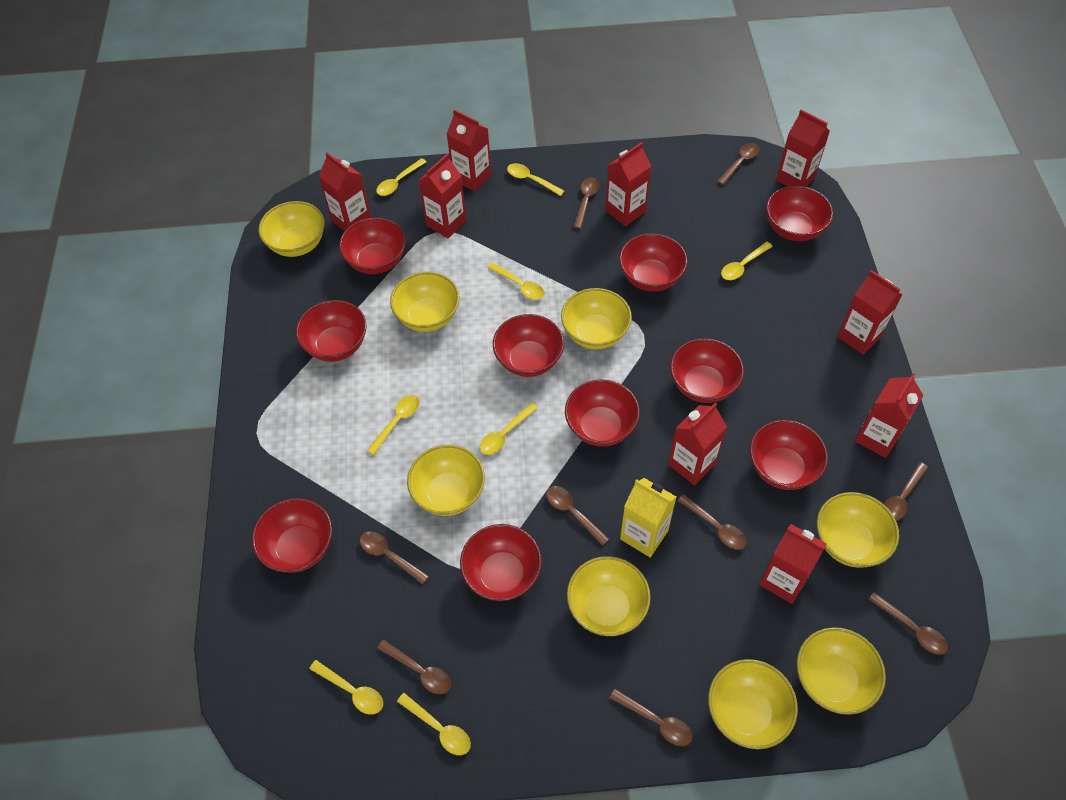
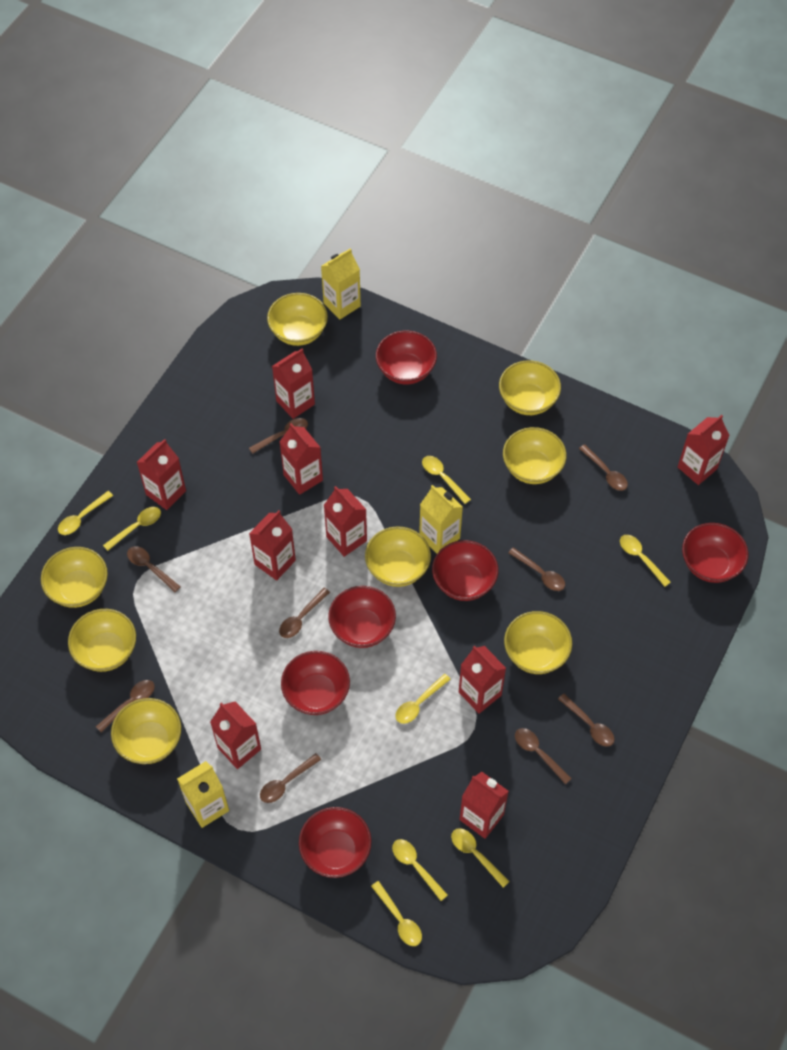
red bowl: 10 -> 6
yellow carton: 1 -> 3

